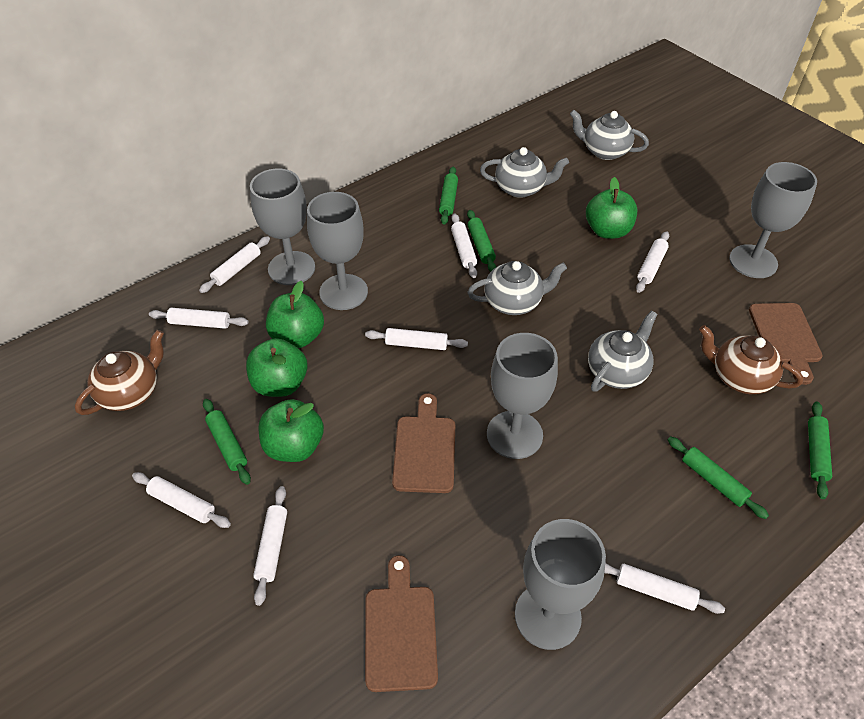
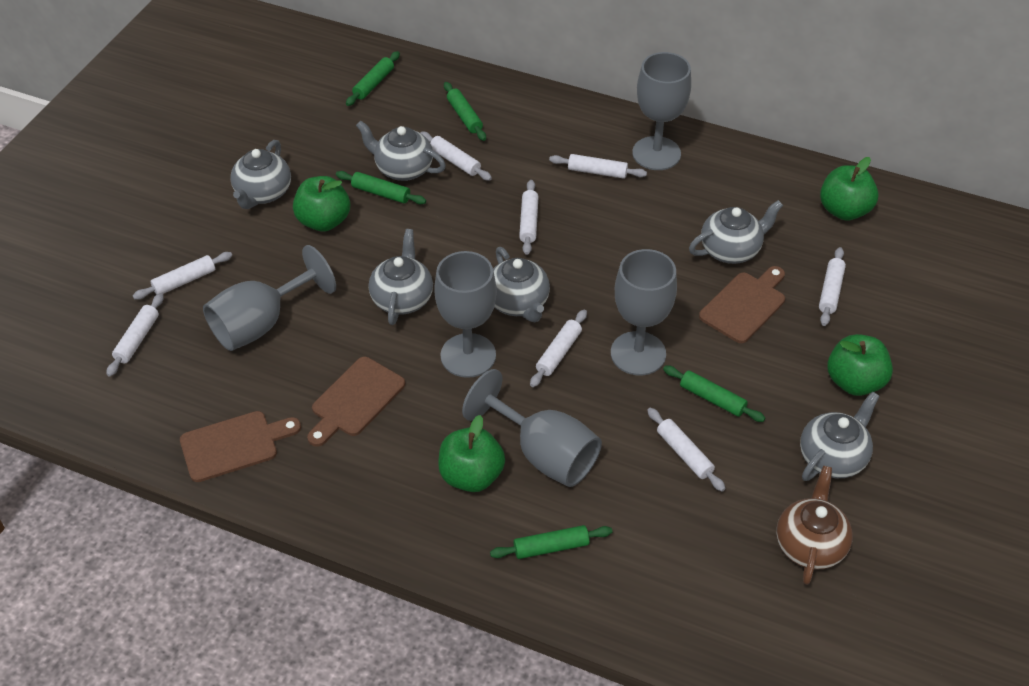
brown teapot: 2 -> 1
grey teapot: 4 -> 6

